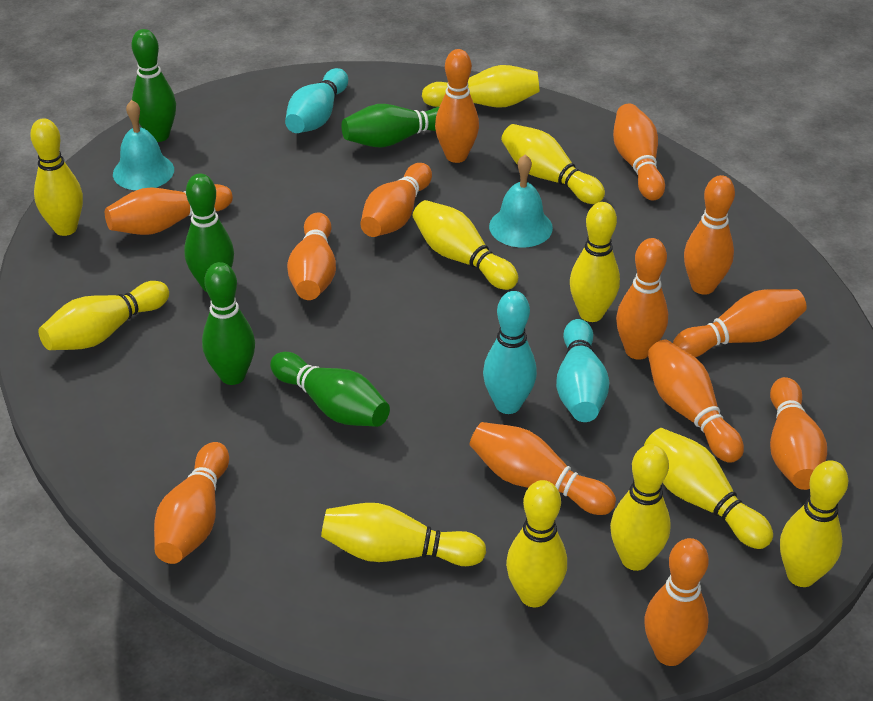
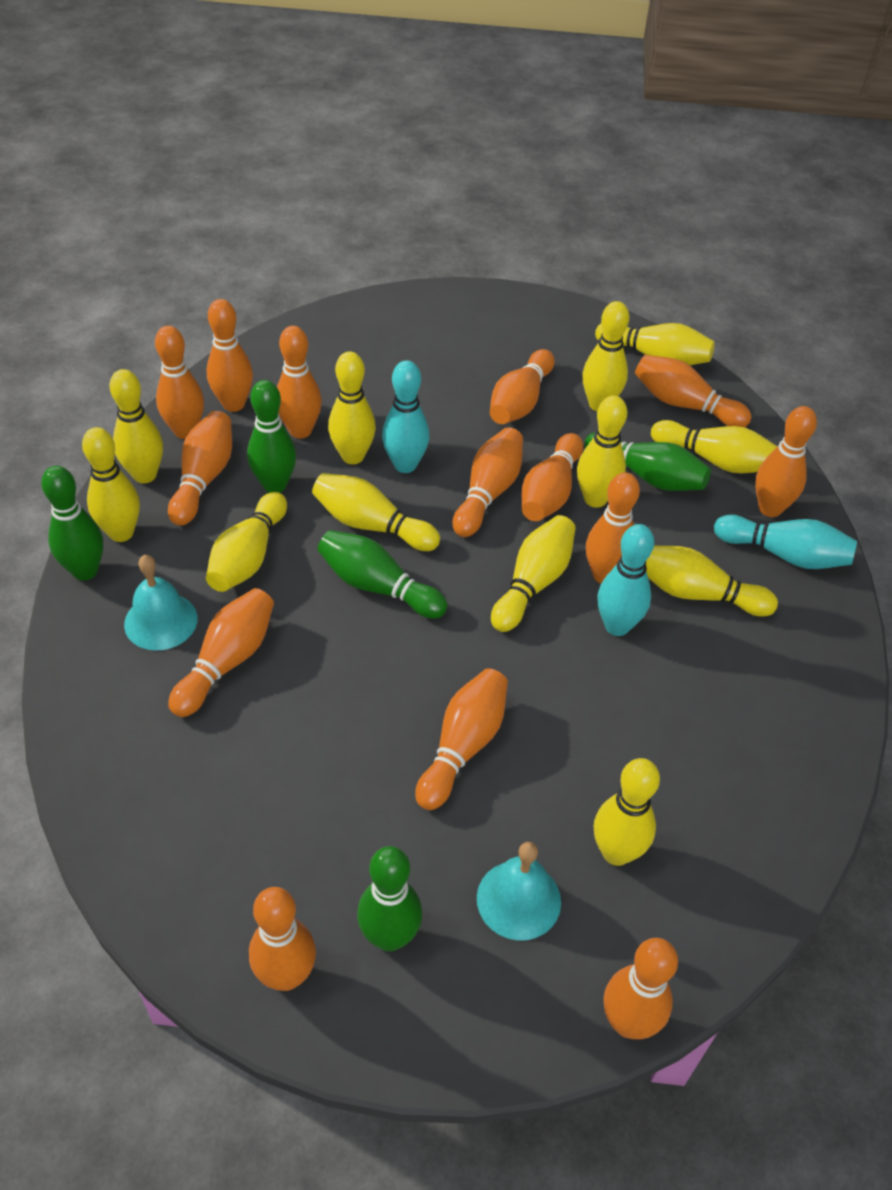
orange bowling pin: 13 -> 14
yellow bowling pin: 11 -> 12

